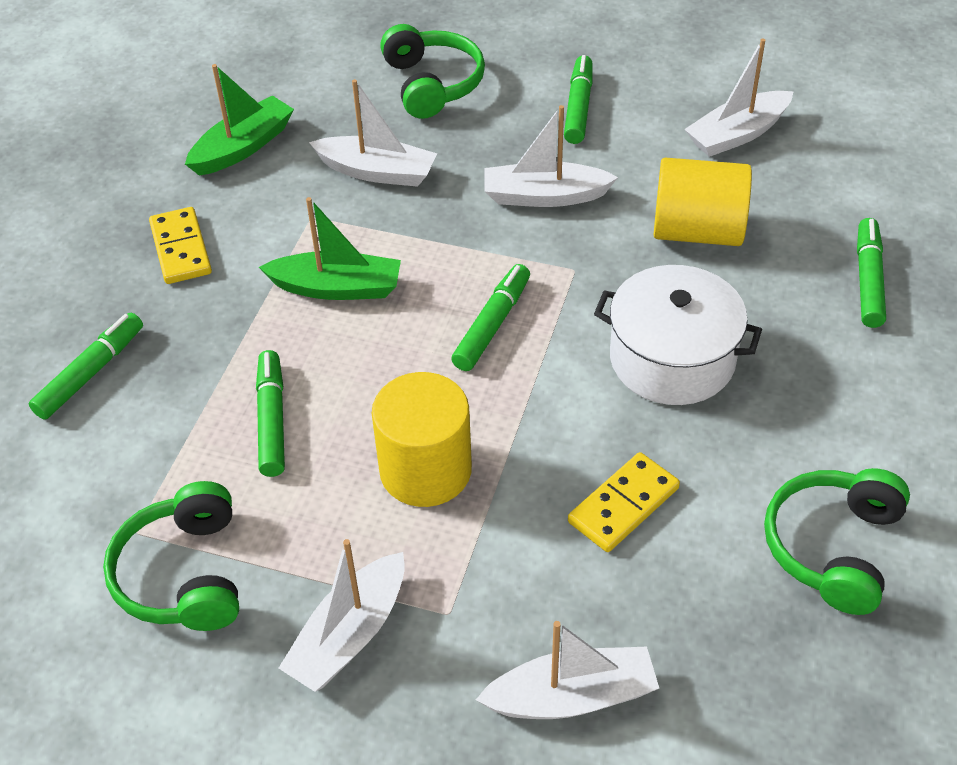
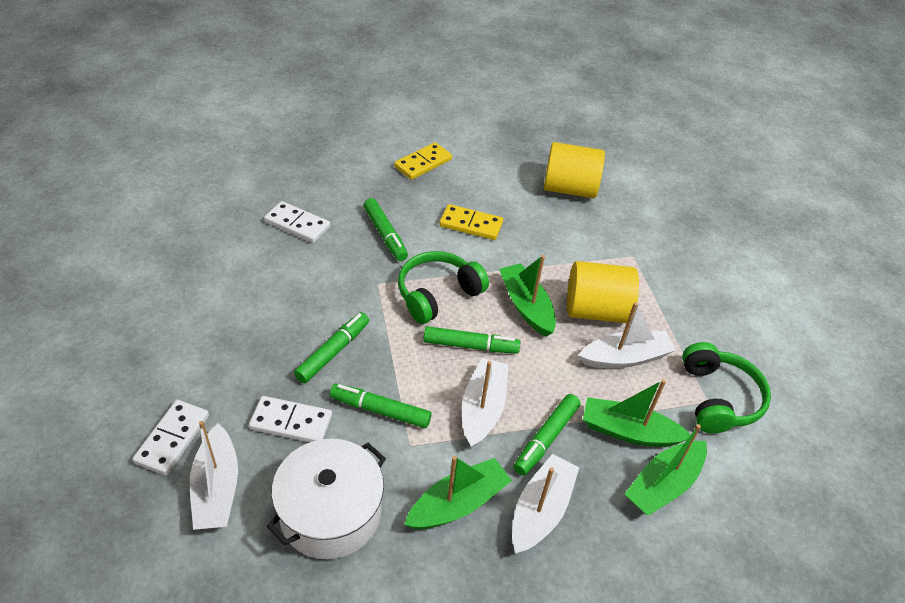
green boat: 2 -> 4
green headphones: 3 -> 2
white boat: 5 -> 4
white domino: 0 -> 3

